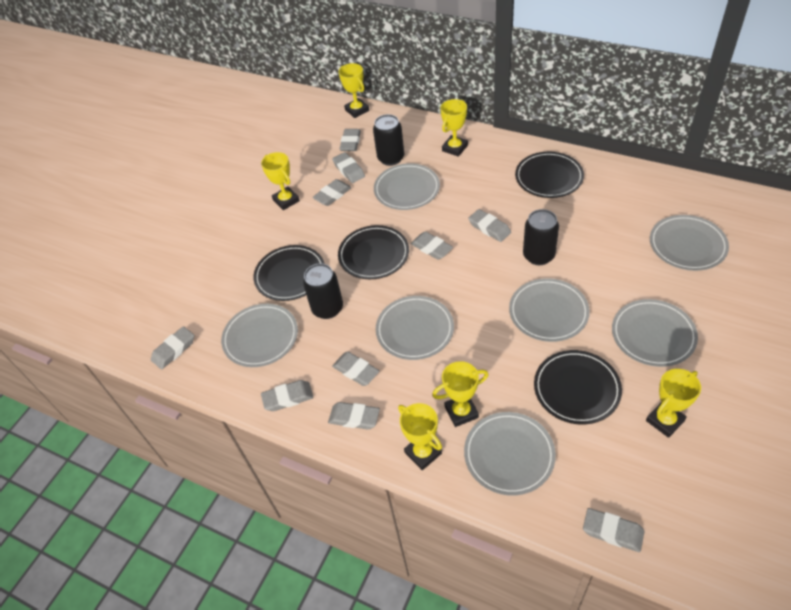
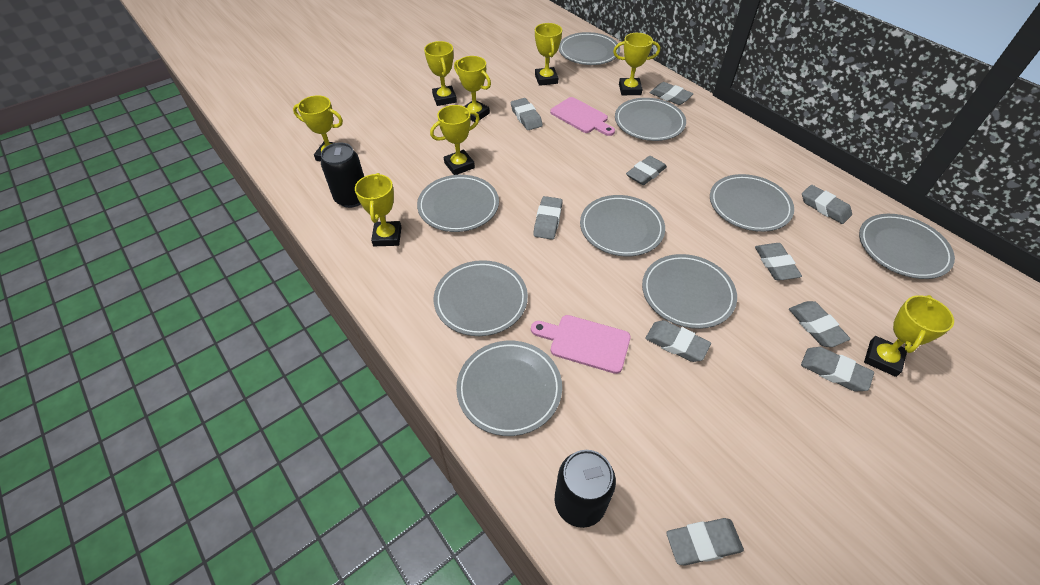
black can: 3 -> 2
black plate: 4 -> 0
grey plate: 7 -> 9
pink cutting board: 0 -> 2
yellow trophy: 6 -> 8

